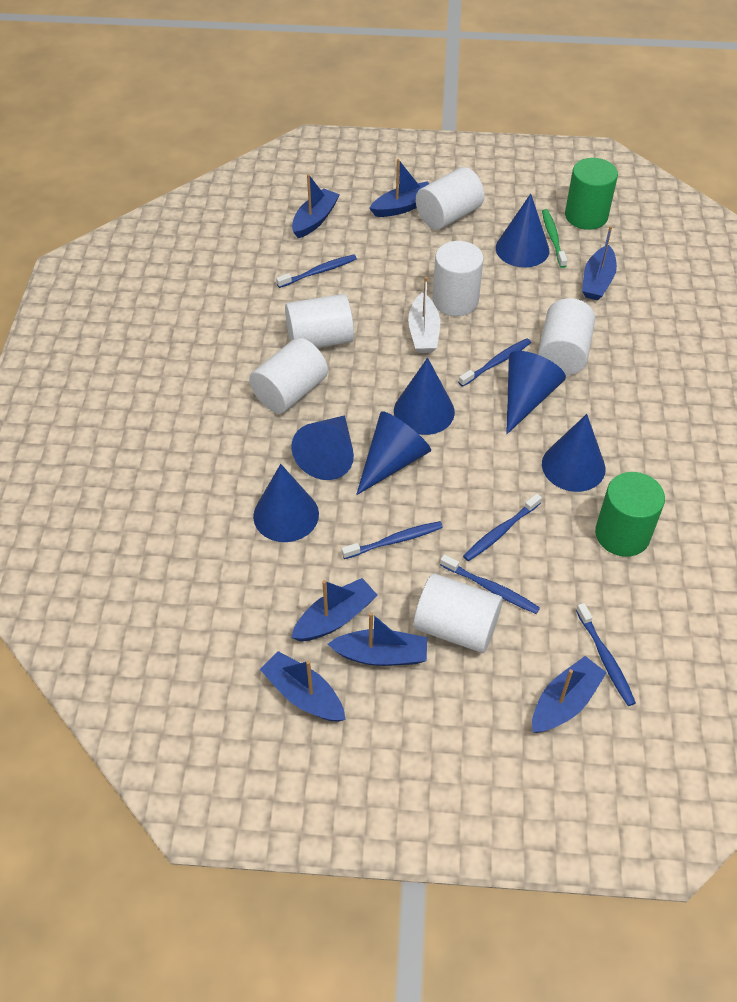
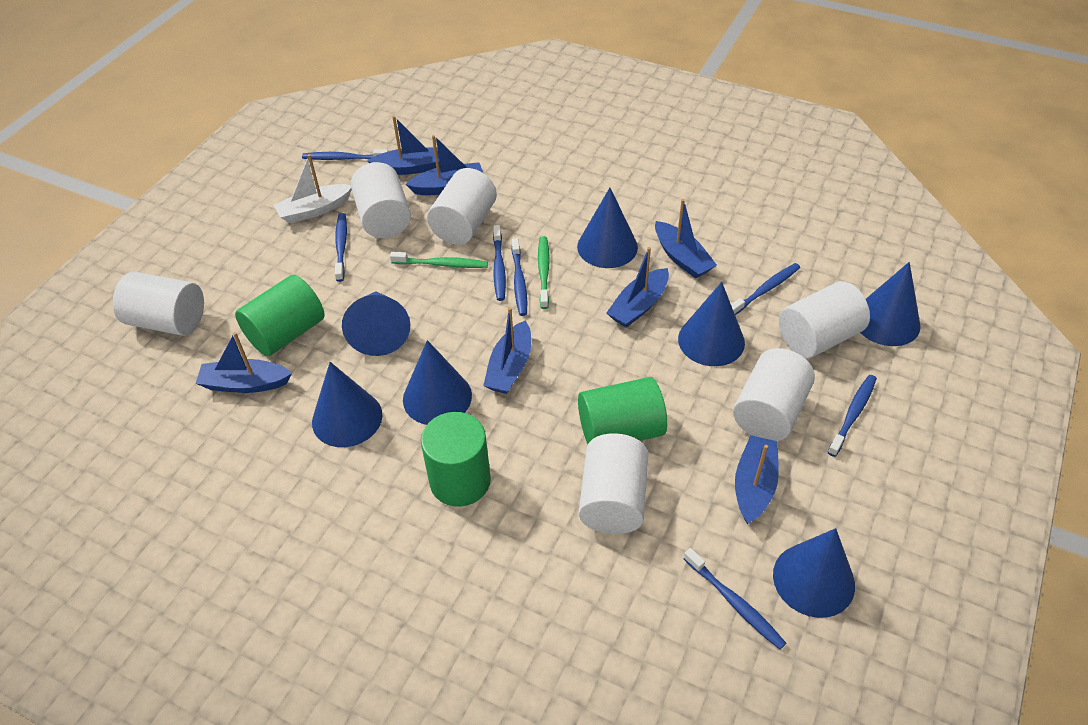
blue toothbrush: 6 -> 7
green cylinder: 2 -> 3
green toothbrush: 1 -> 2

